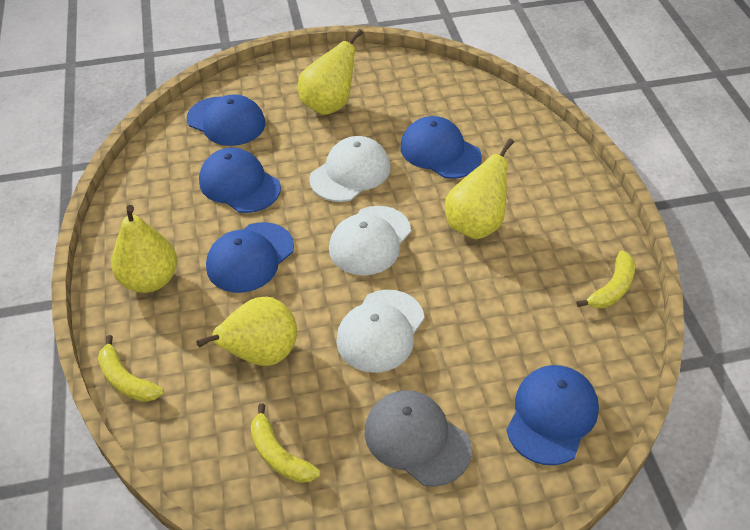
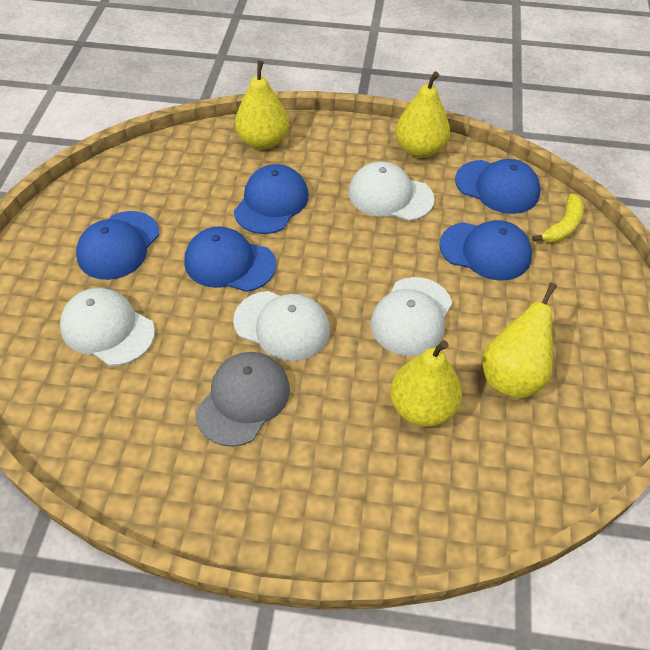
white cap: 3 -> 4
yellow banana: 3 -> 1

